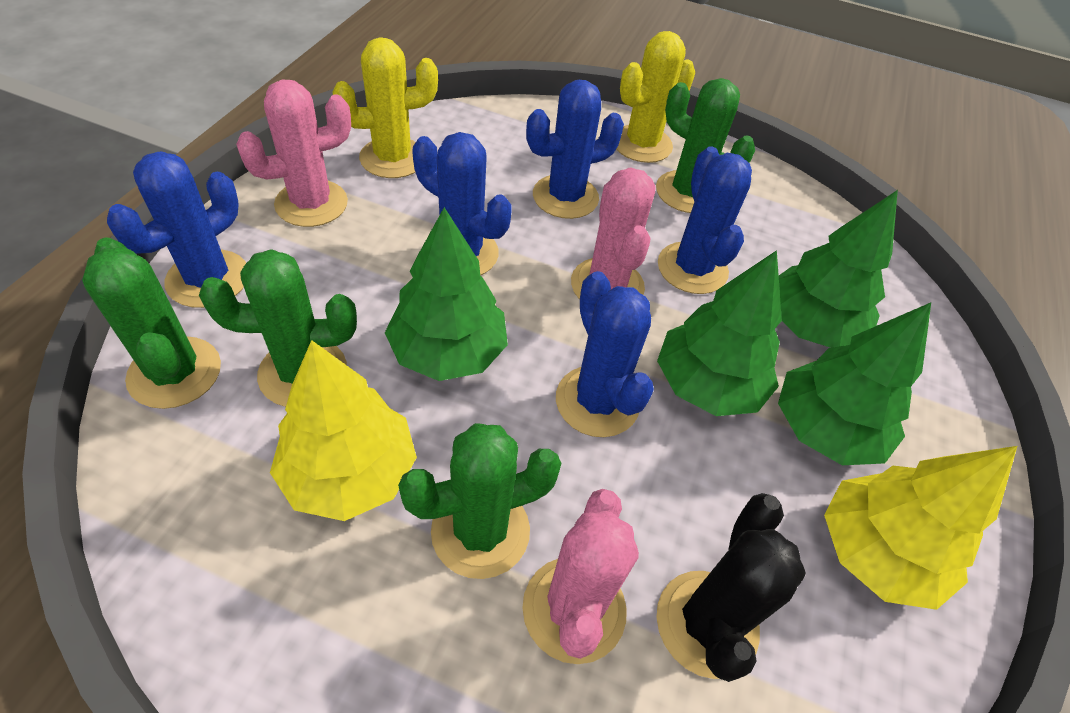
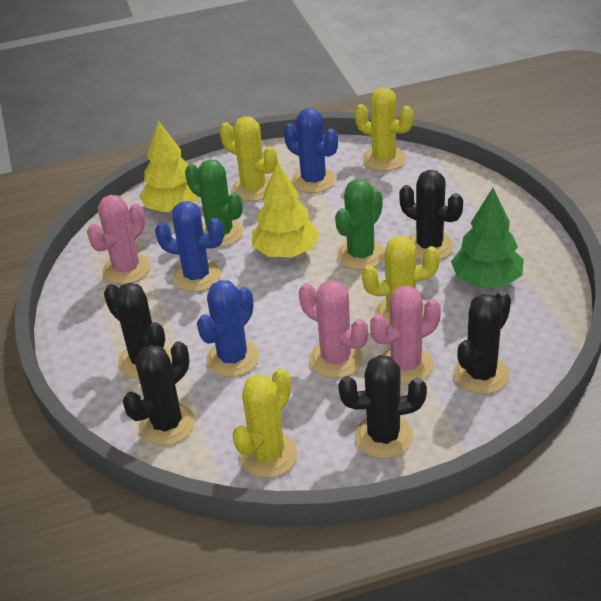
black cactus: 1 -> 5
blue cactus: 5 -> 3
green cactus: 4 -> 2
green tree: 4 -> 1
yellow cactus: 2 -> 4

